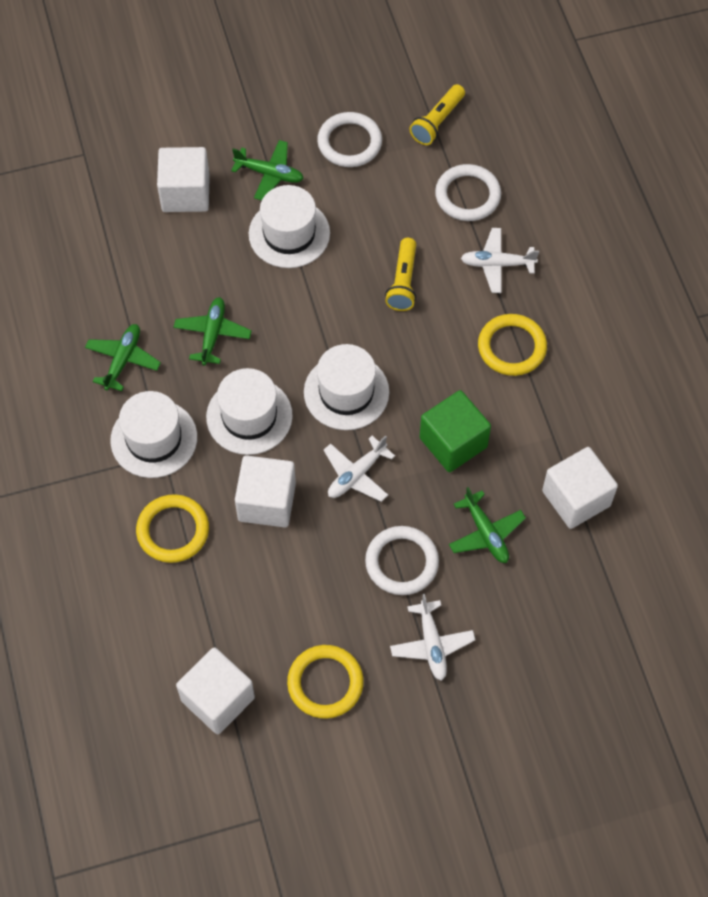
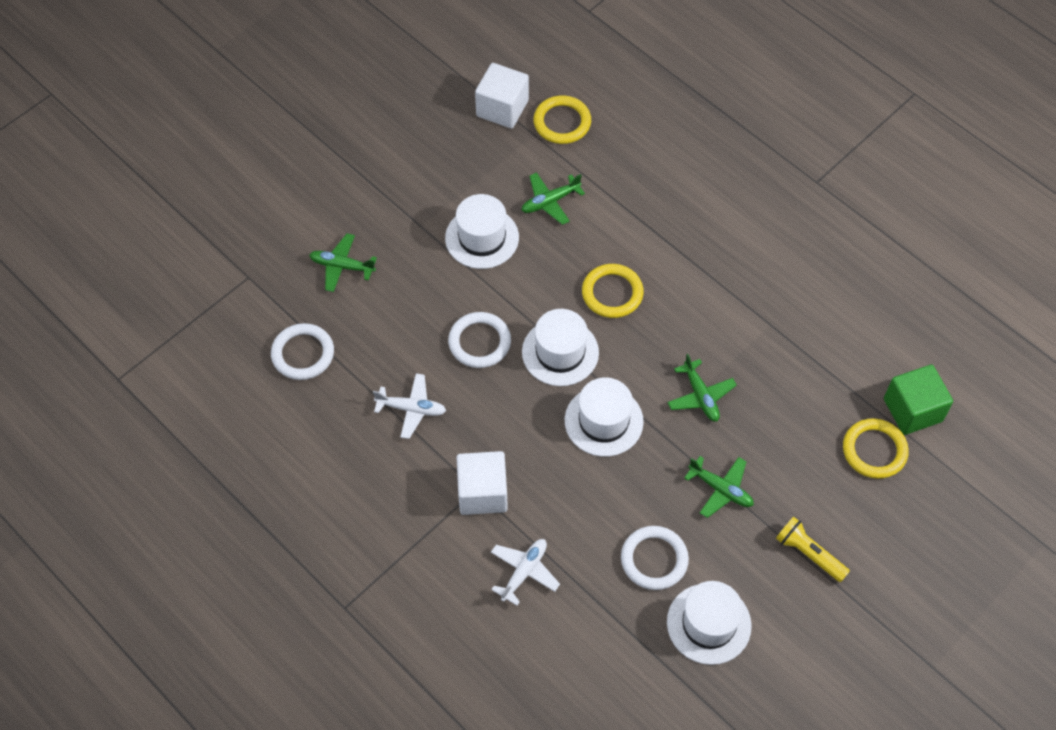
white cube: 4 -> 2
white plane: 3 -> 2
yellow flashlight: 2 -> 1

